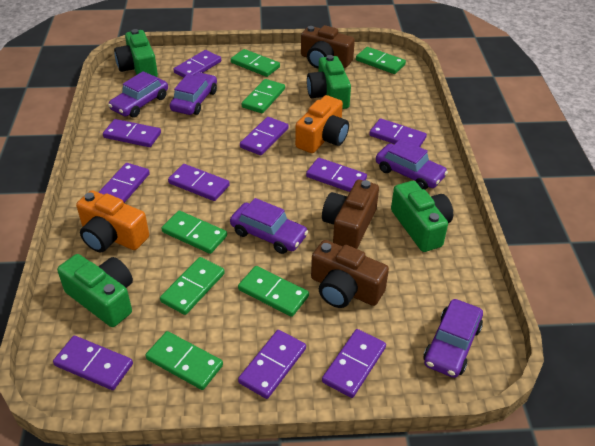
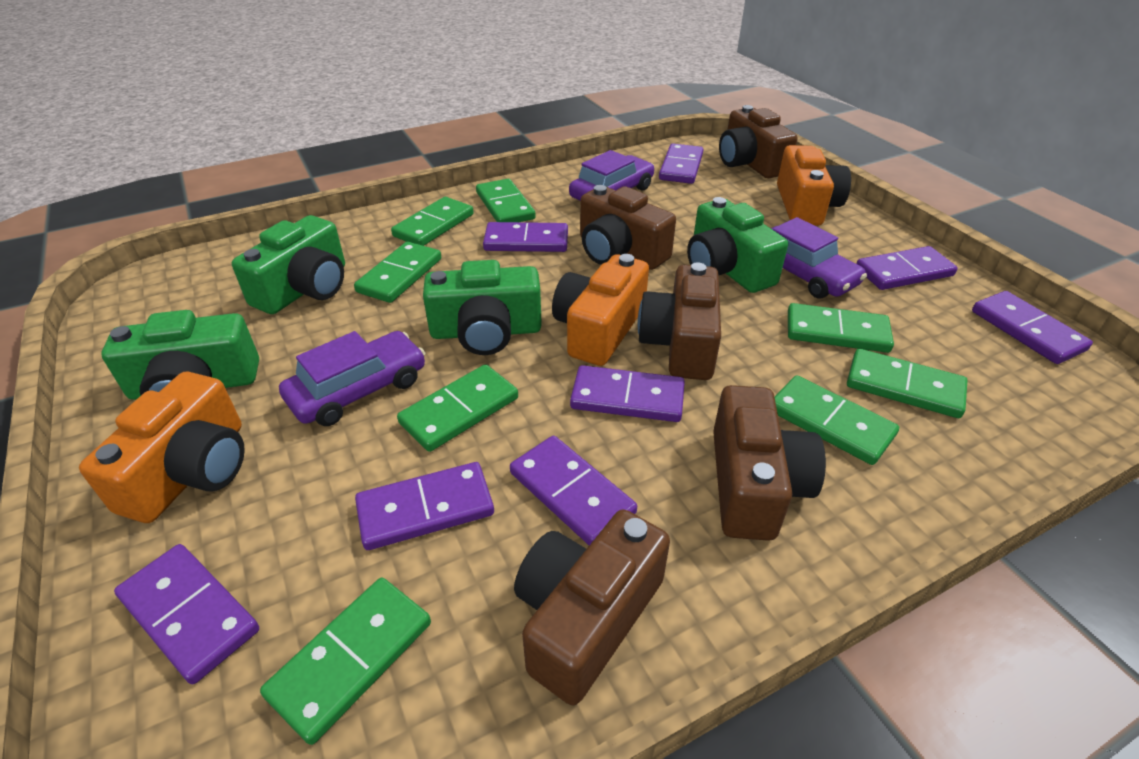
brown camera: 3 -> 5
green domino: 7 -> 8
orange camera: 2 -> 3
purple car: 5 -> 3
purple domino: 10 -> 8

